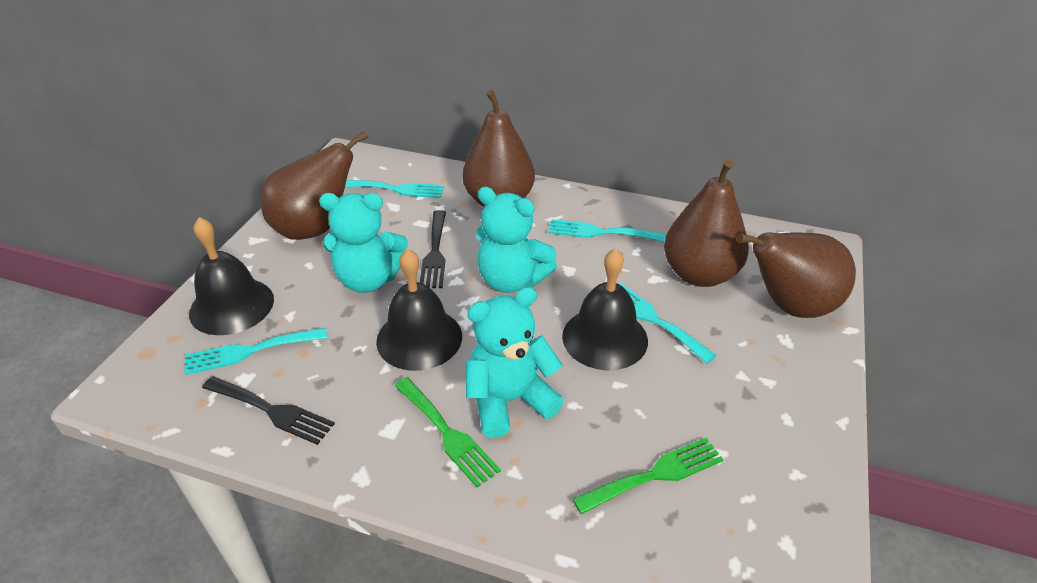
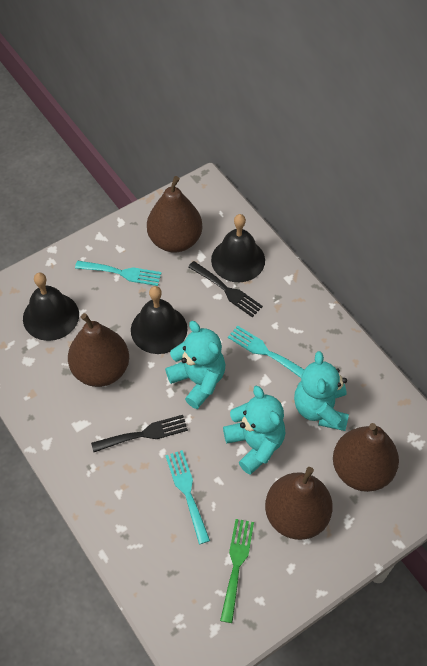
green fork: 2 -> 1
turquoise fork: 4 -> 3

